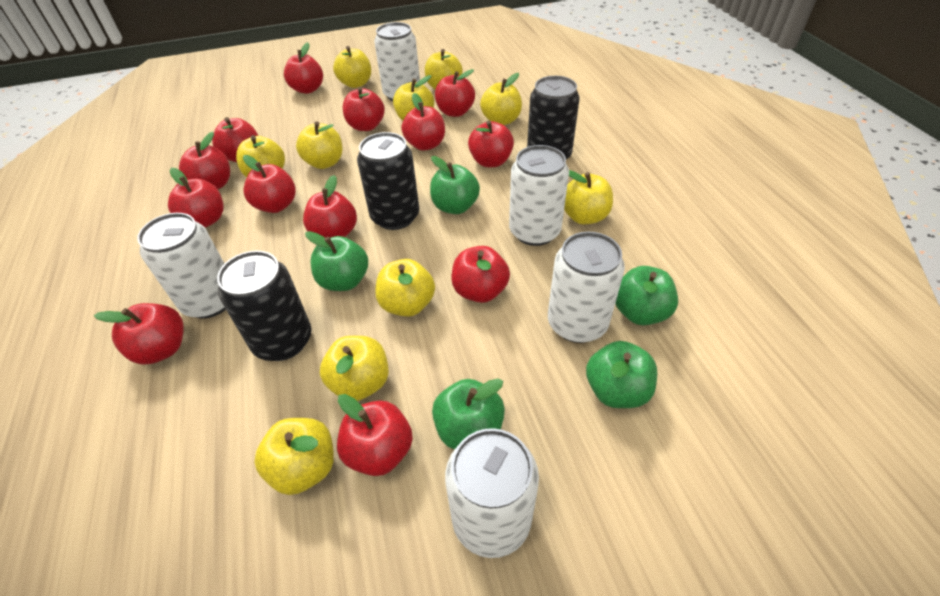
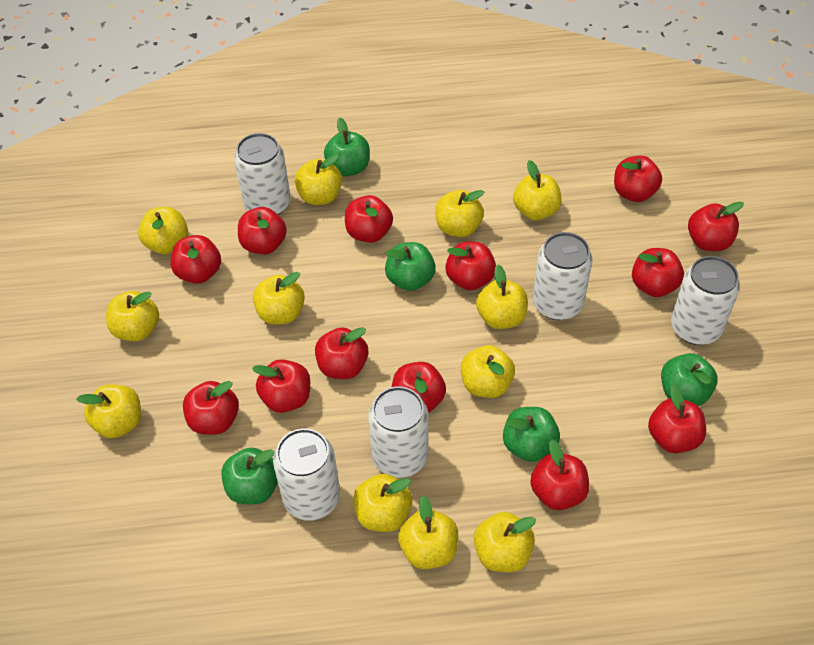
black can: 3 -> 0
yellow apple: 10 -> 12

